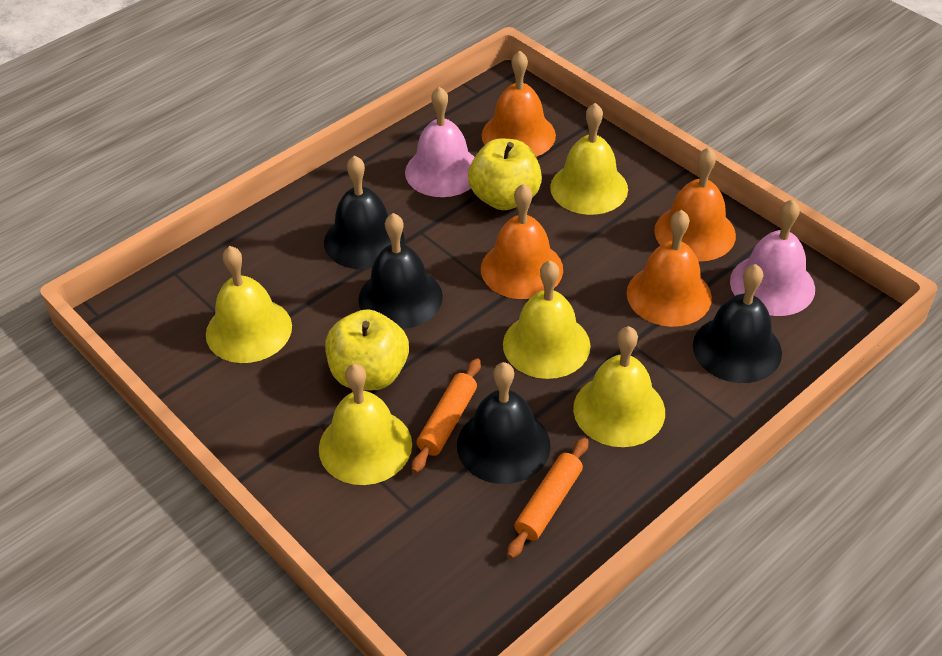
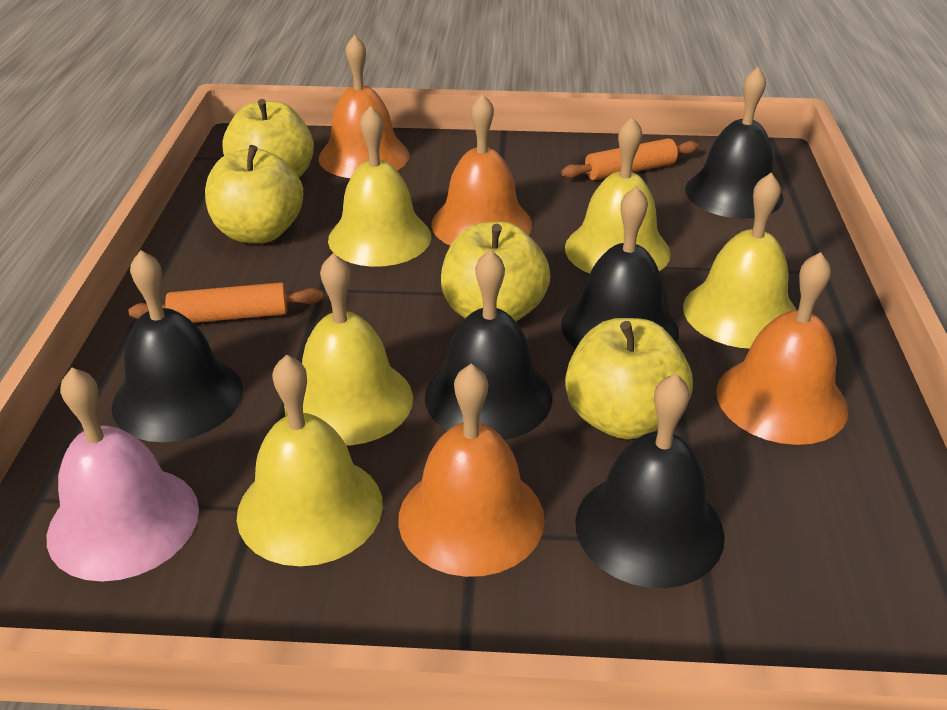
black bell: 4 -> 5
pink bell: 2 -> 1
yellow apple: 2 -> 4

